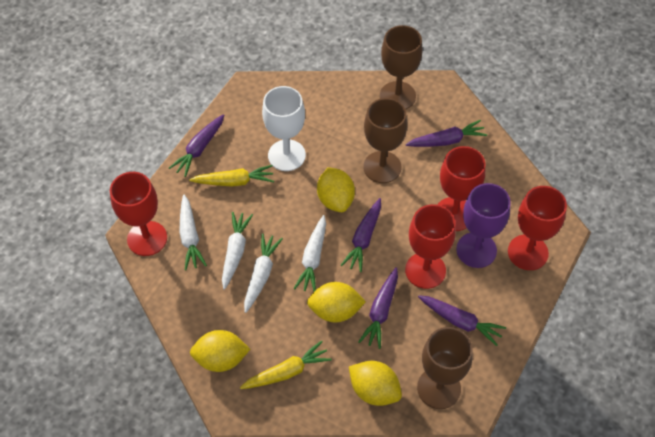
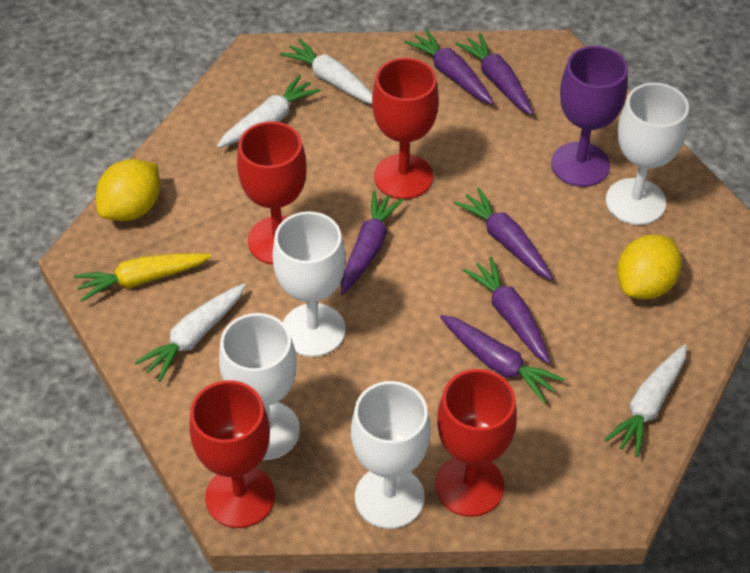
brown goblet: 3 -> 0
purple carrot: 5 -> 6
white goblet: 1 -> 4
yellow carrot: 2 -> 1
yellow lemon: 4 -> 2

